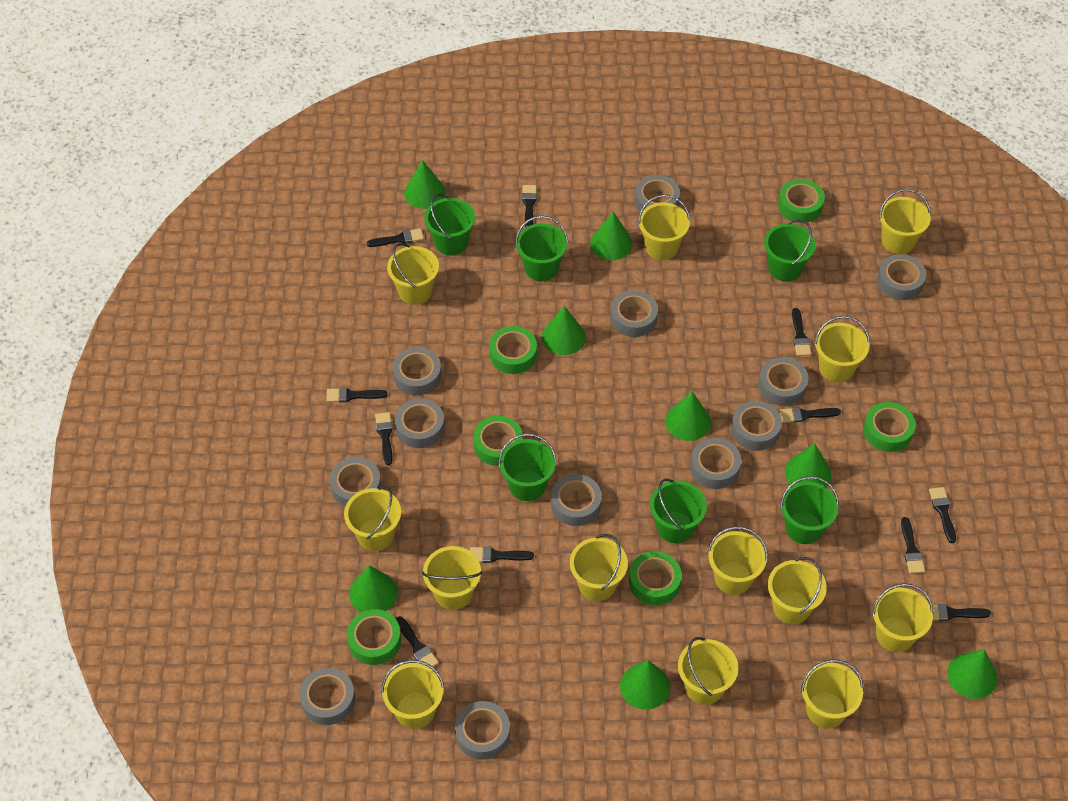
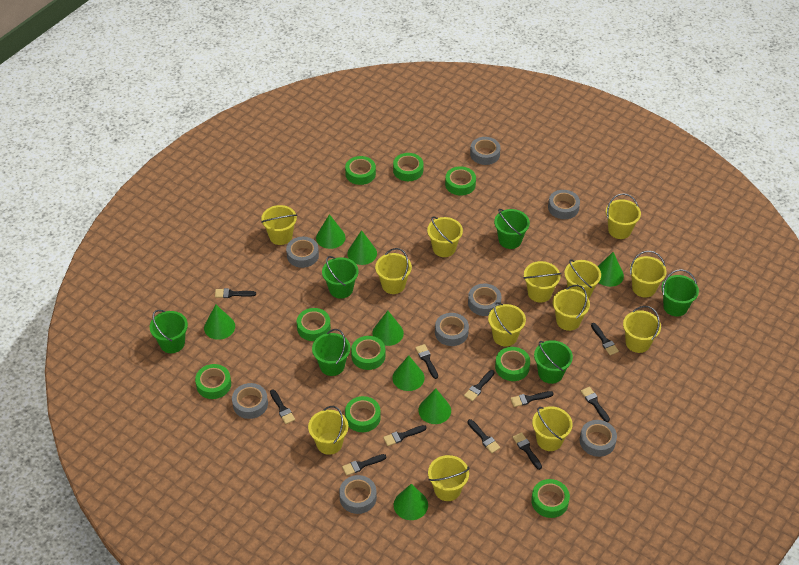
green tape: 6 -> 9
grey tape: 12 -> 8

